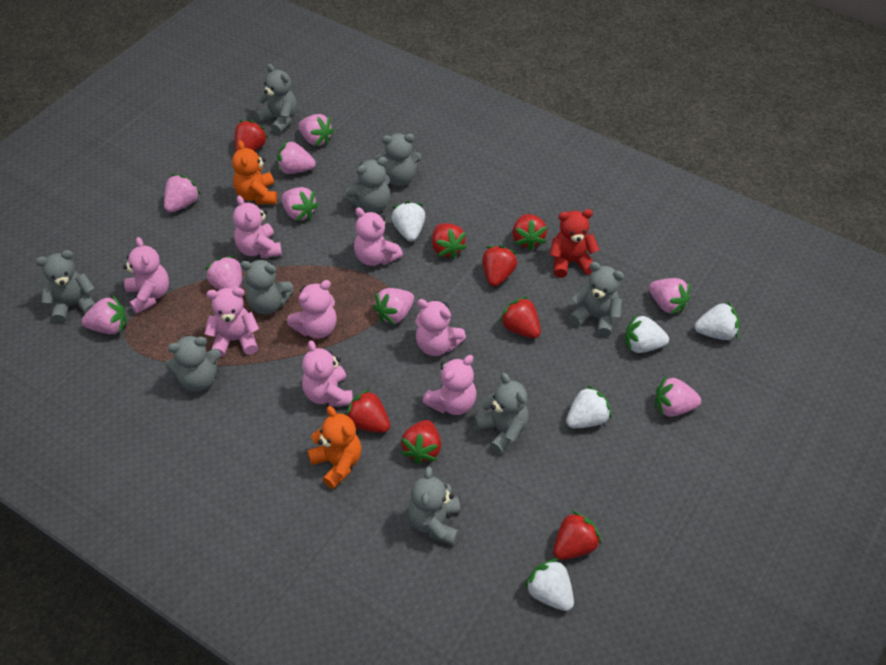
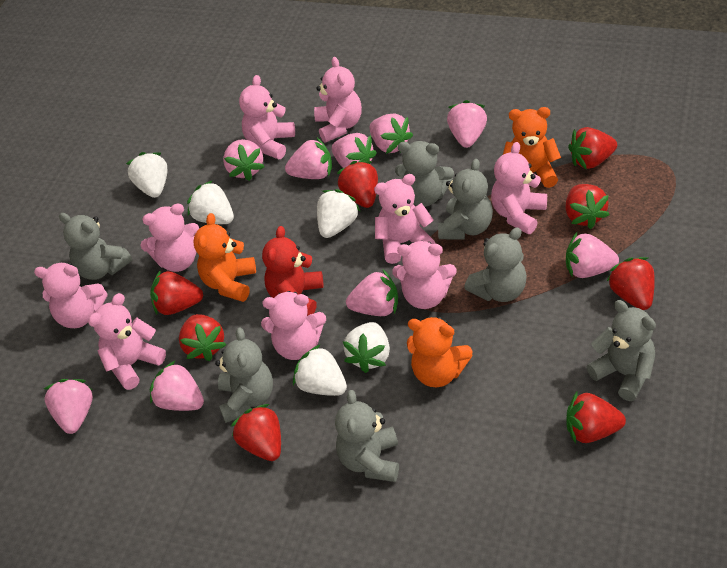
grey teddy bear: 9 -> 7
orange teddy bear: 2 -> 3
pink teddy bear: 8 -> 9

